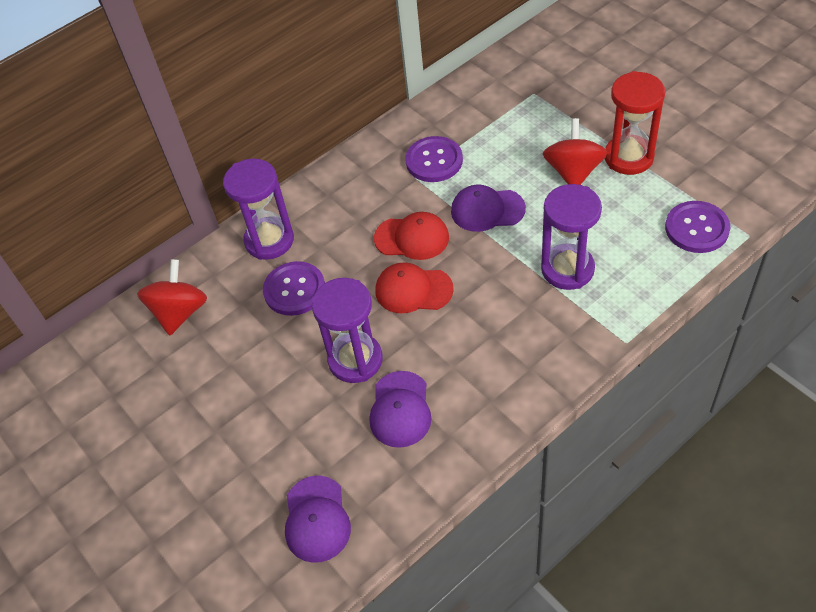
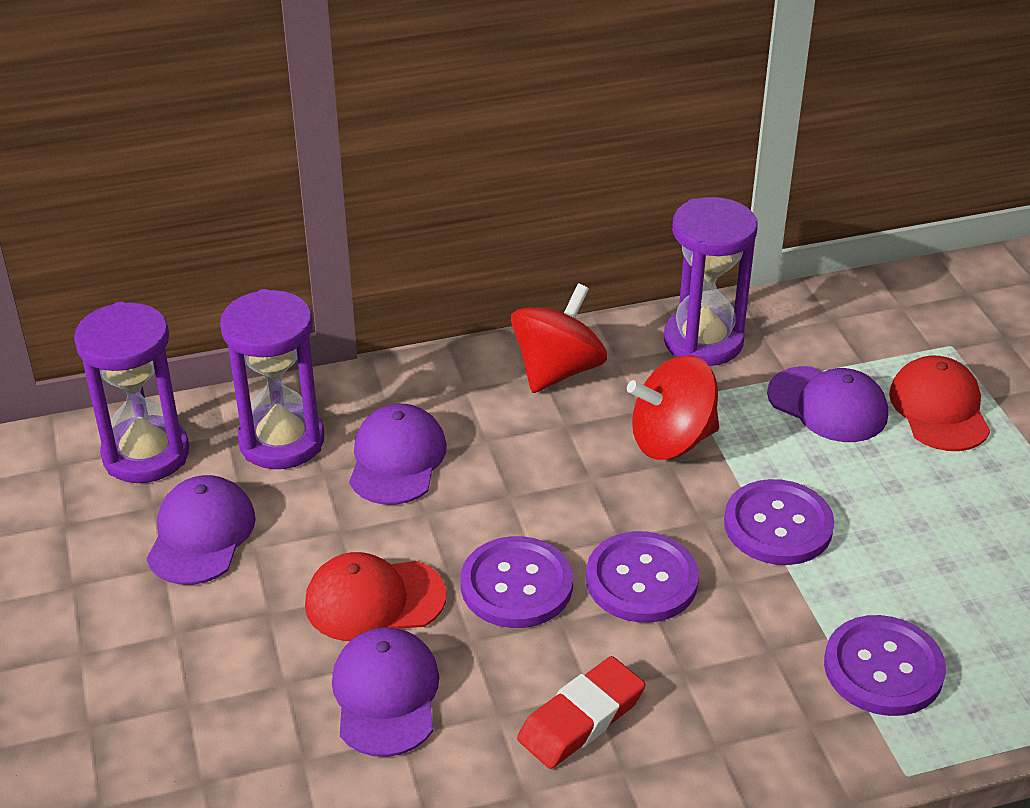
purple button: 3 -> 4
purple cap: 3 -> 4
red eraser: 0 -> 1
red hourglass: 1 -> 0

